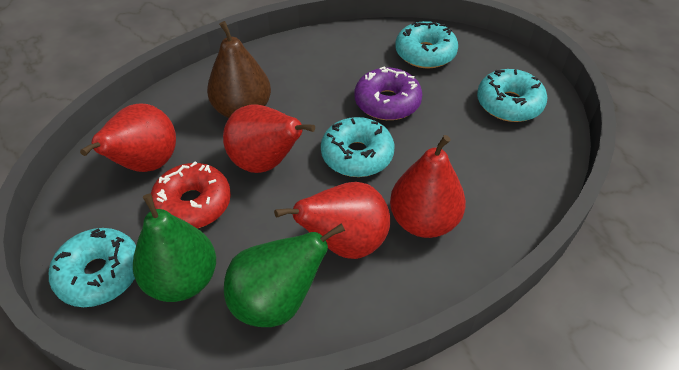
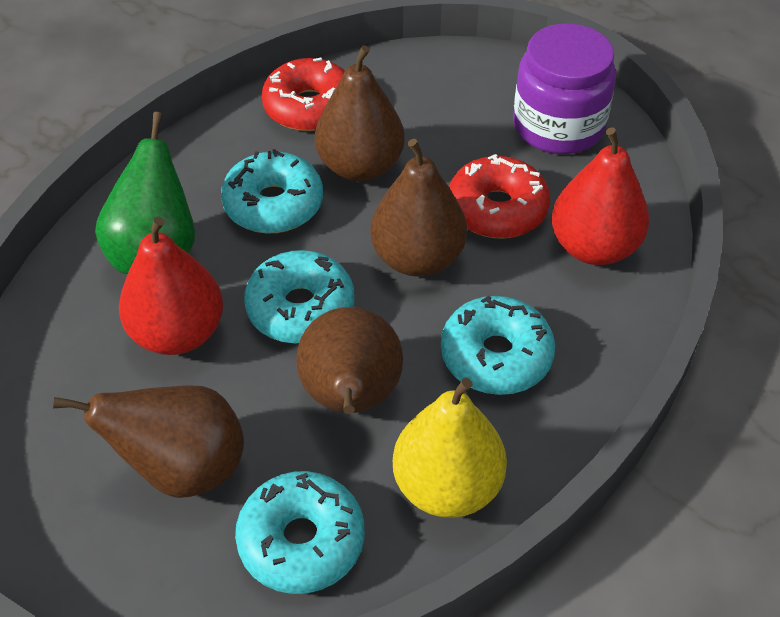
brown pear: 1 -> 4
green pear: 2 -> 1
purple donut: 1 -> 0
purple jar: 0 -> 1
red donut: 1 -> 2
red pear: 4 -> 2
yellow pear: 0 -> 1

